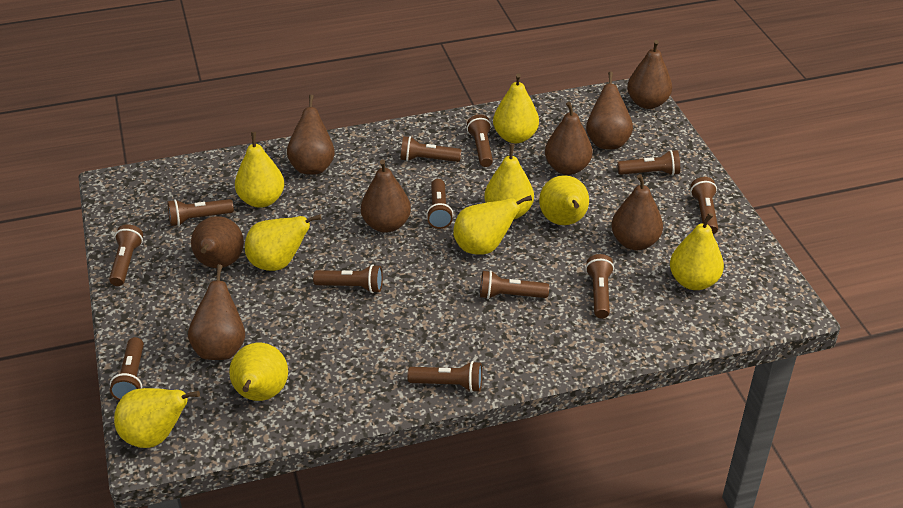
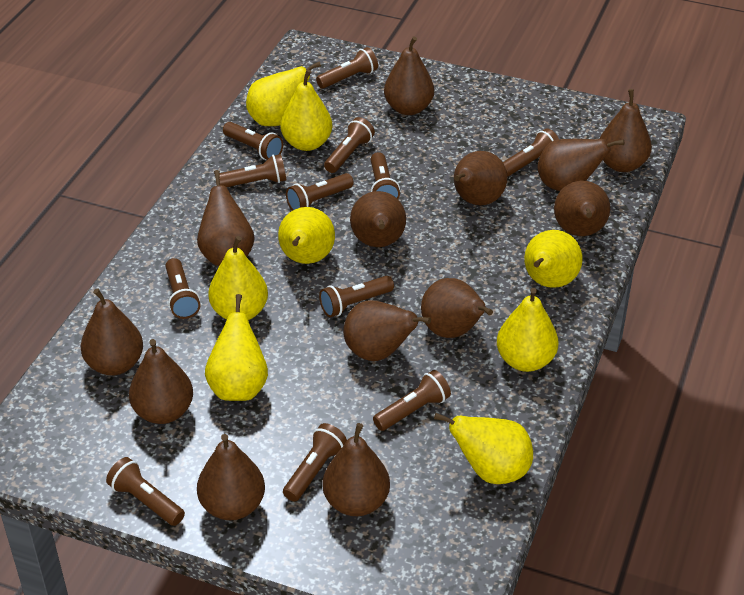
brown pear: 8 -> 13
yellow pear: 9 -> 8

